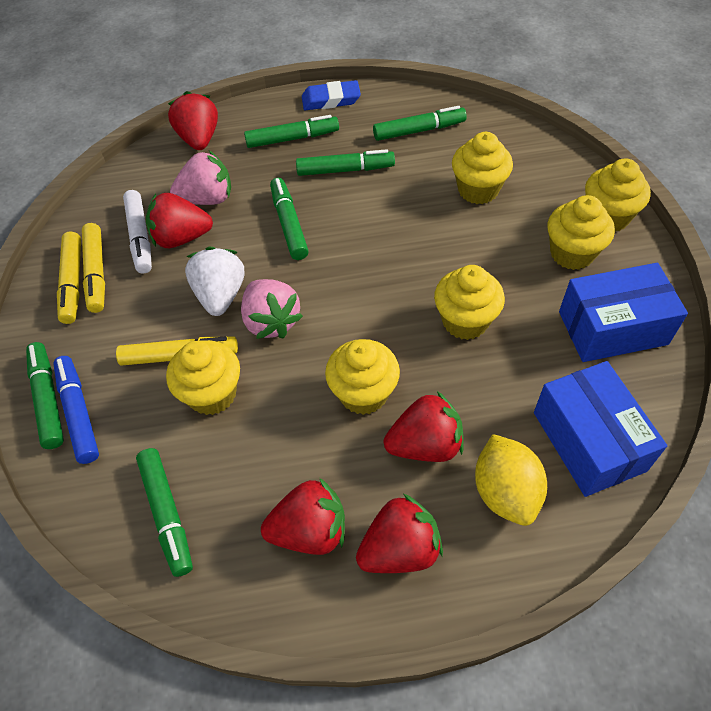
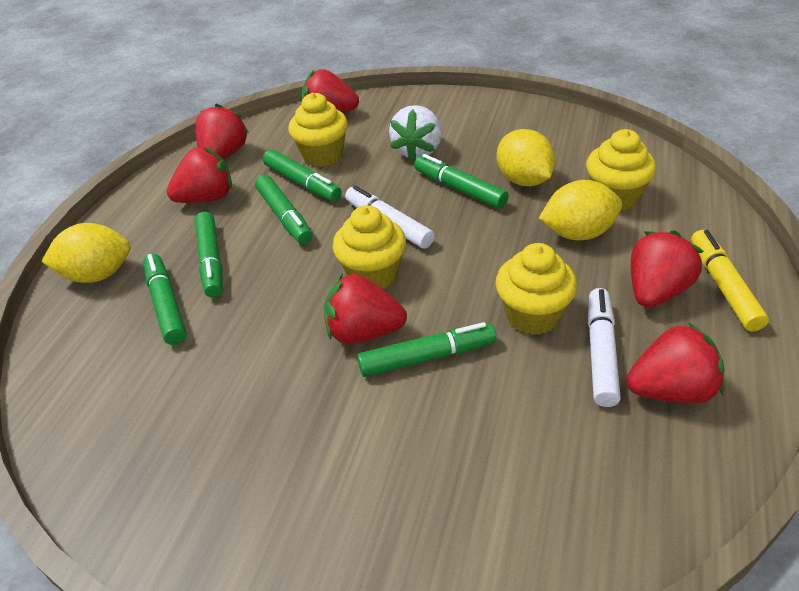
blue box: 2 -> 0
blue eraser: 1 -> 0
blue marker: 1 -> 0
pink strawberry: 2 -> 0
red strawberry: 5 -> 6
white marker: 1 -> 2
yellow cupcake: 6 -> 4
yellow lemon: 1 -> 3
yellow marker: 3 -> 1

